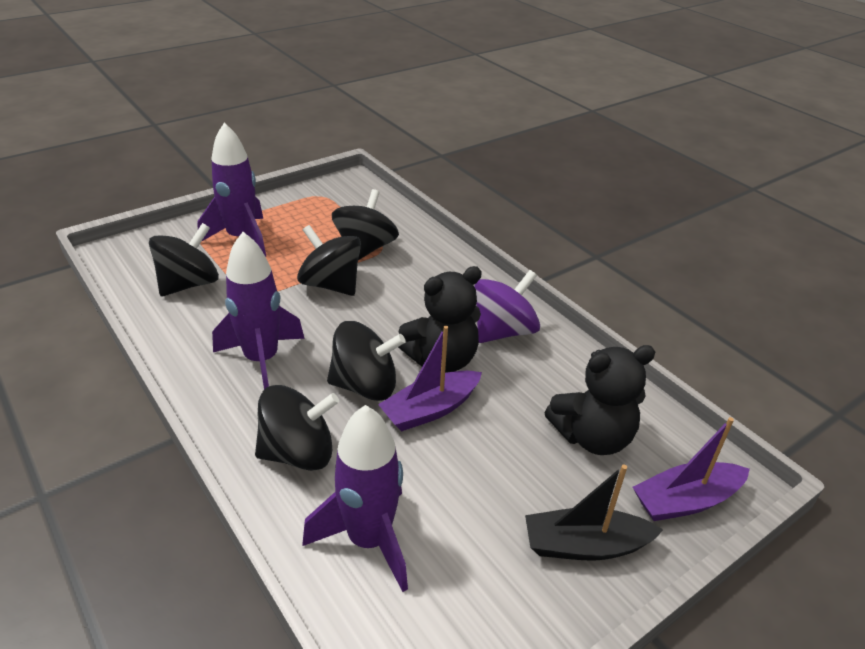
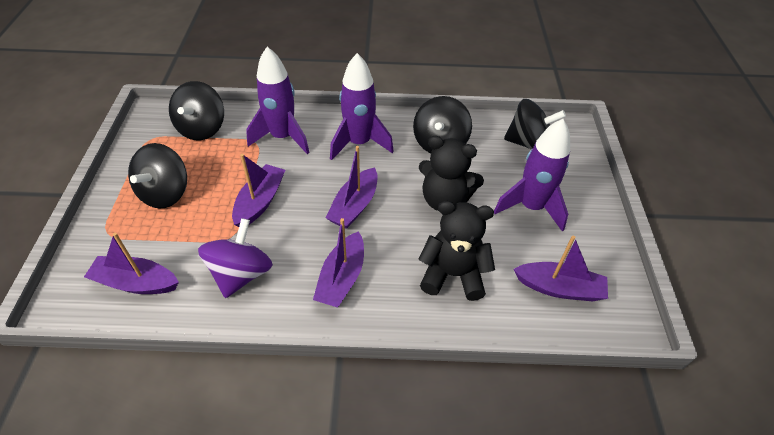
black boat: 1 -> 0
black spinning top: 5 -> 4
purple boat: 2 -> 5

